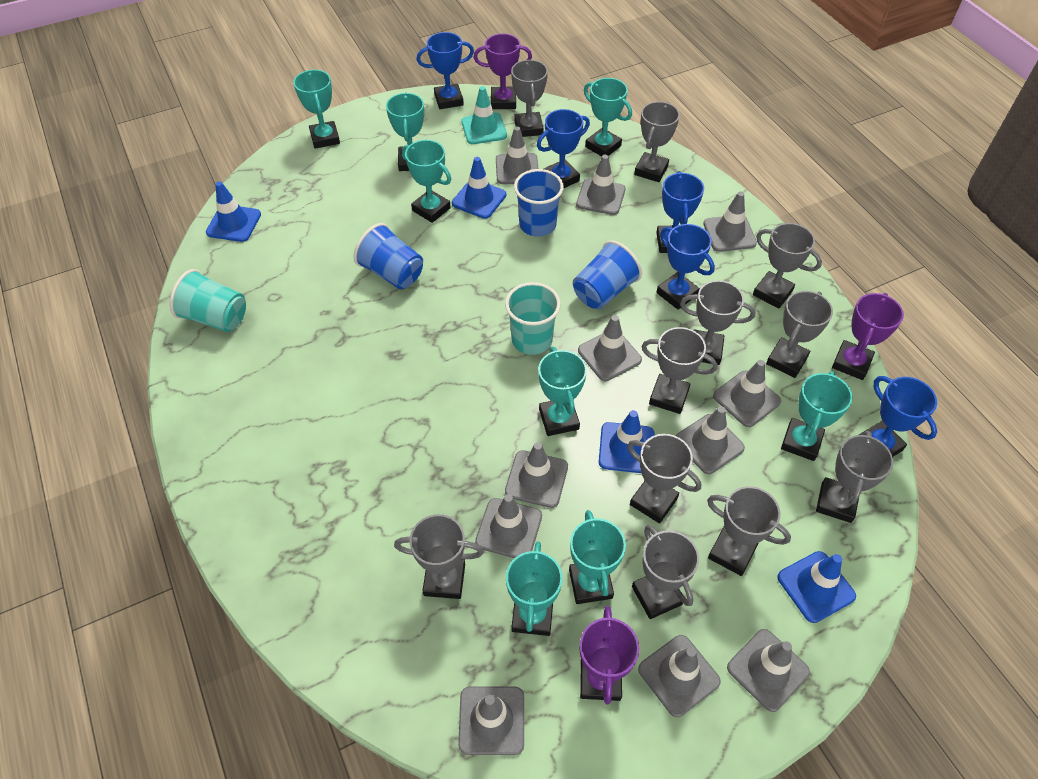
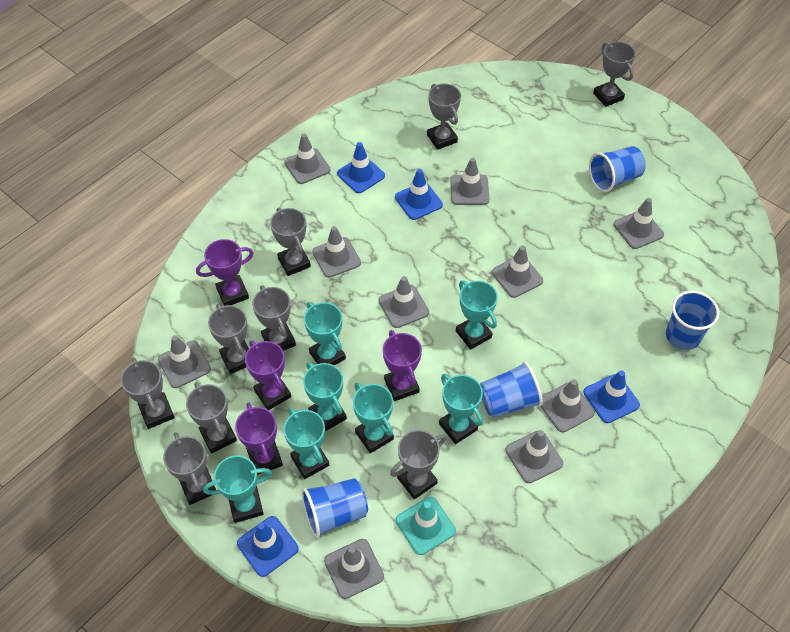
blue cup: 3 -> 4
blue trophy: 5 -> 0
grey traffic cone: 11 -> 10
grey trophy: 11 -> 9
purple trophy: 3 -> 4
turquoise cup: 2 -> 0
turquoise trophy: 8 -> 7

